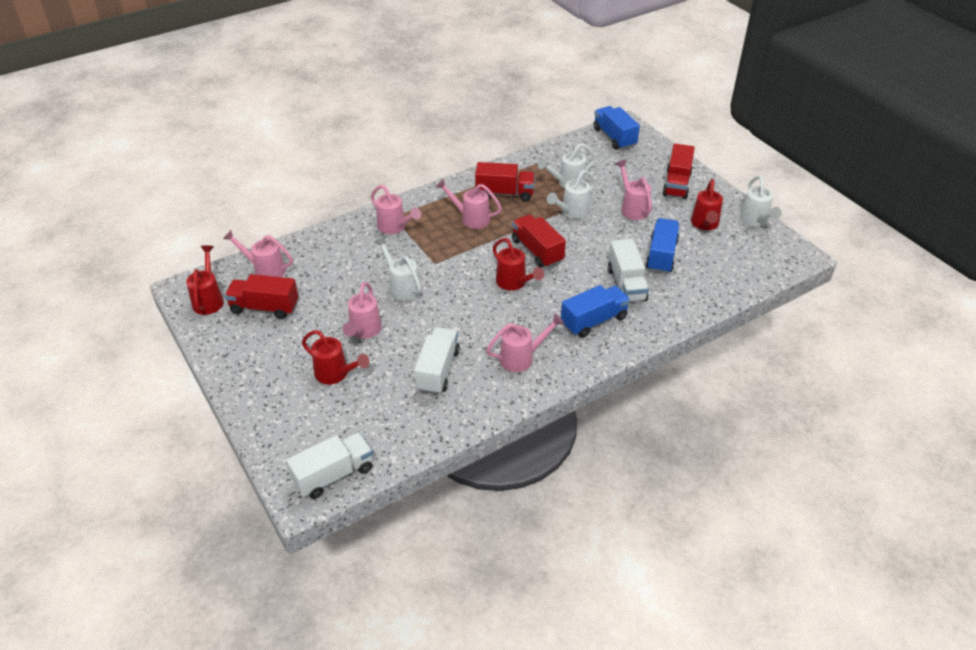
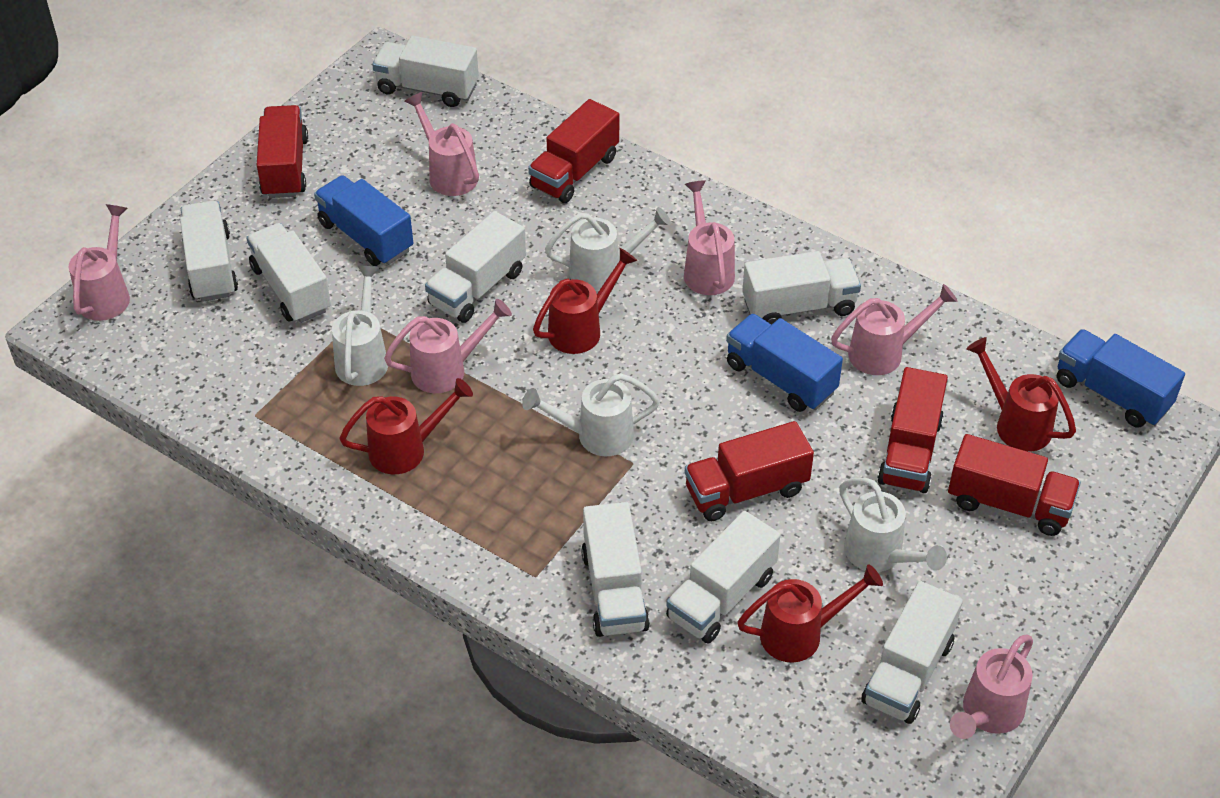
red truck: 4 -> 5
white truck: 3 -> 8

